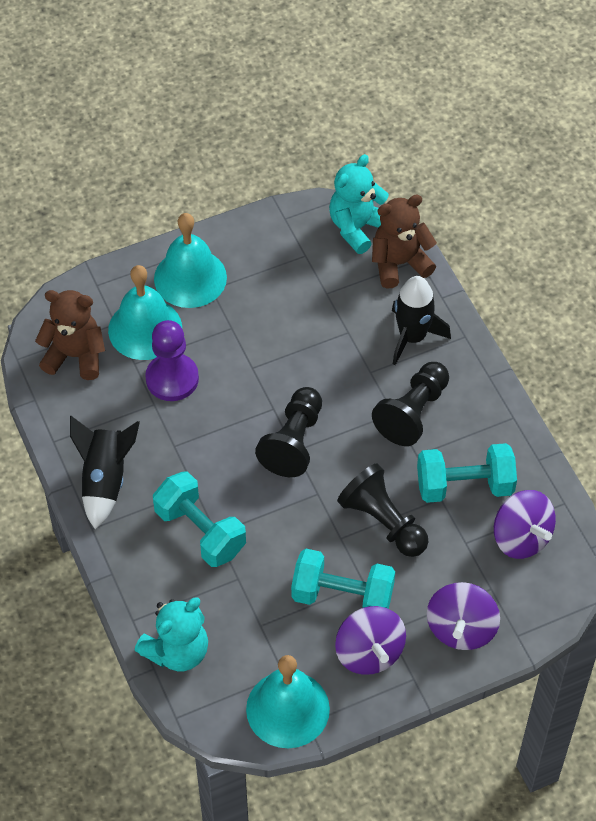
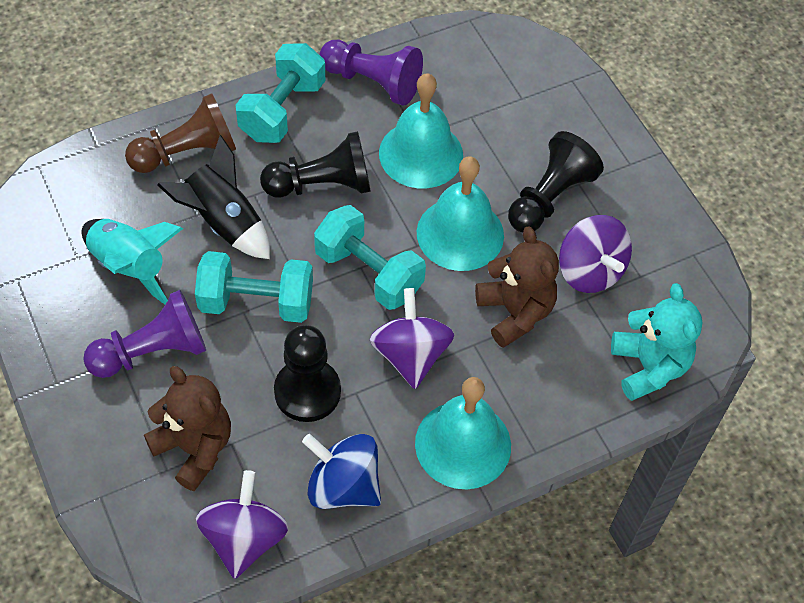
black rocket: 2 -> 1
blue spinning top: 0 -> 1
brown pawn: 0 -> 1
purple pawn: 1 -> 2
turquoise rocket: 0 -> 1
turquoise teddy bear: 2 -> 1

